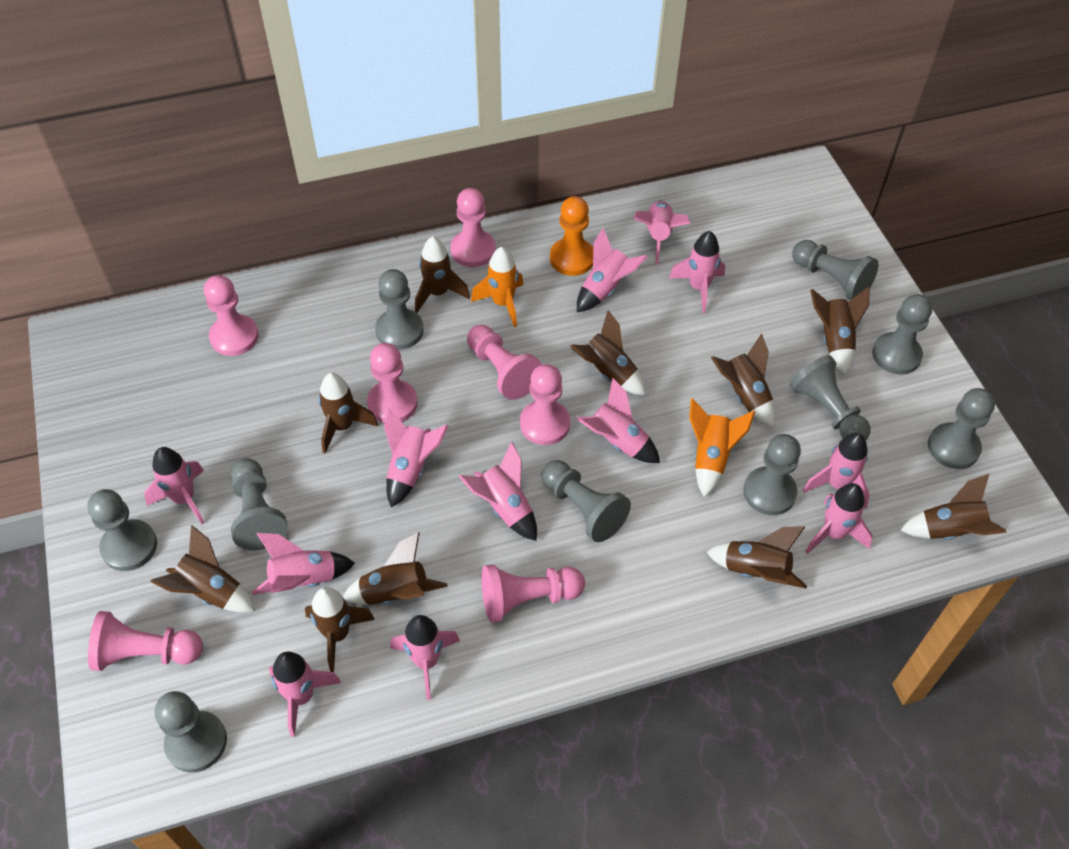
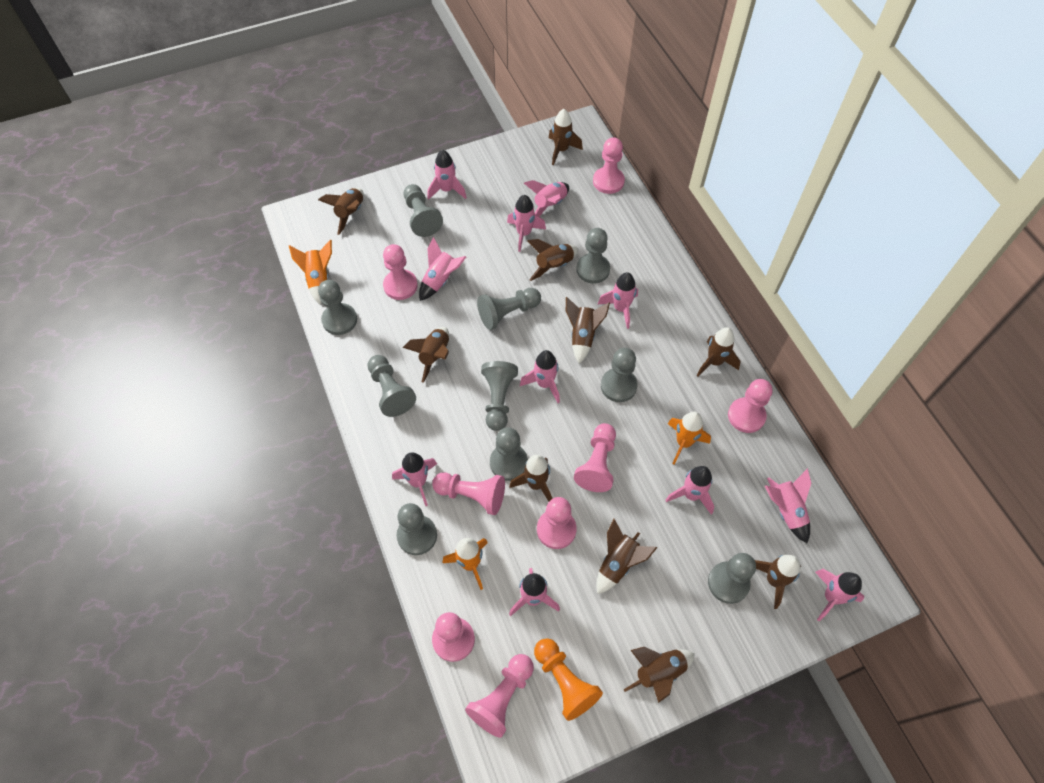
orange rocket: 2 -> 3
pink pawn: 7 -> 8
pink rocket: 12 -> 11

